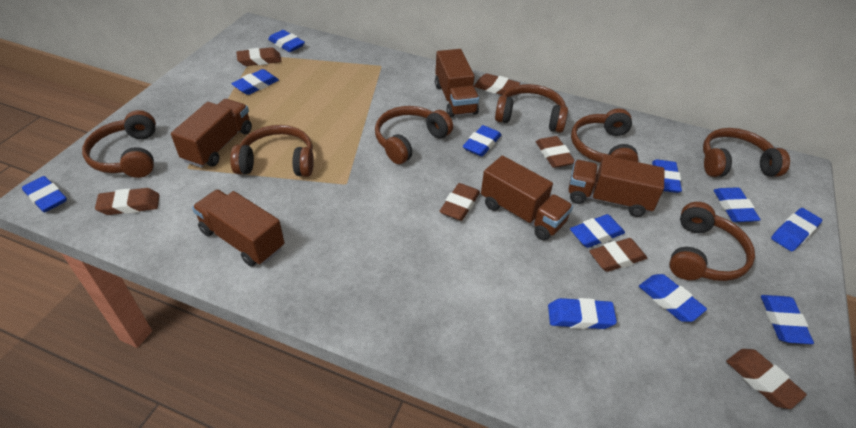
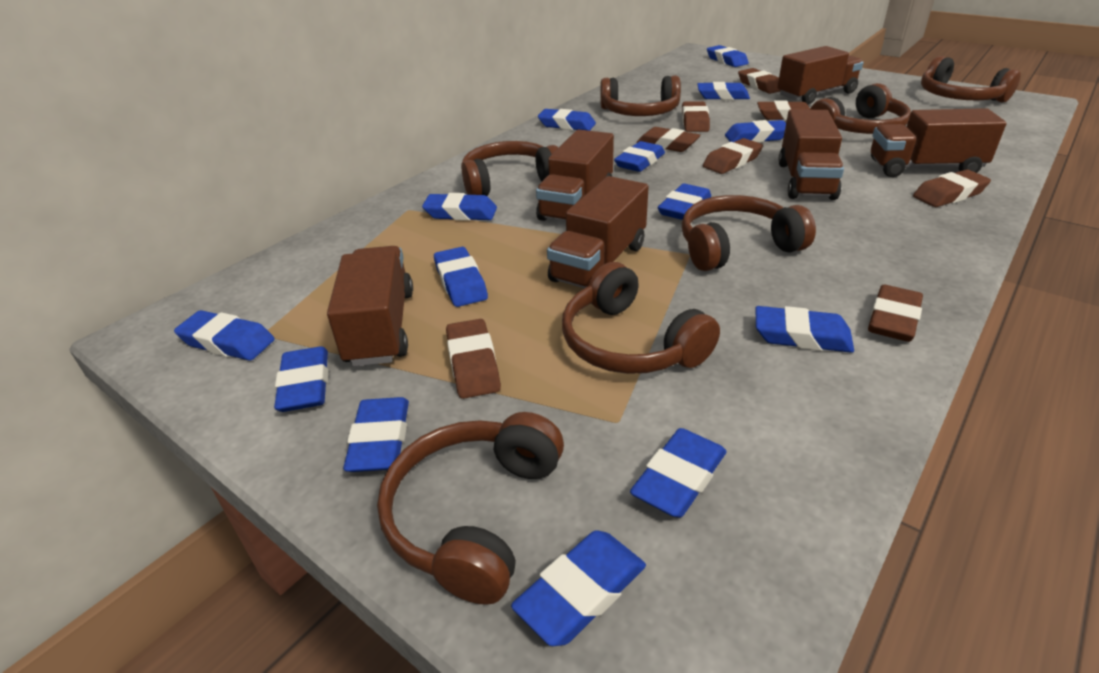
blue eraser: 11 -> 14
brown eraser: 7 -> 8
brown truck: 5 -> 6

